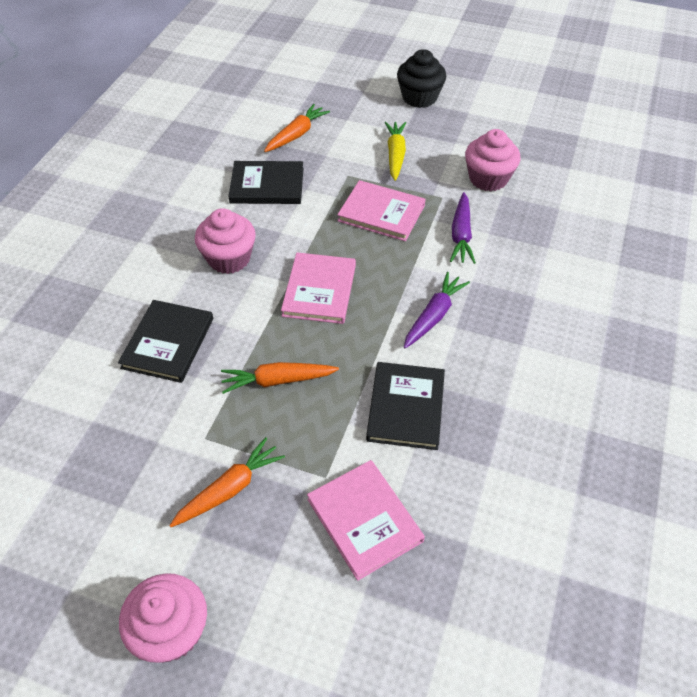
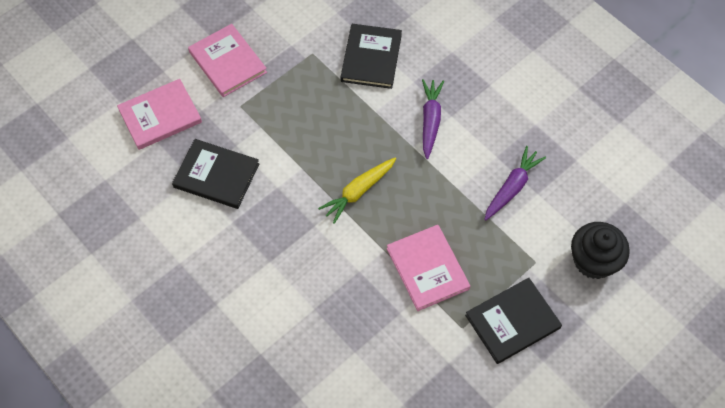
orange carrot: 3 -> 0
pink cupcake: 3 -> 0

